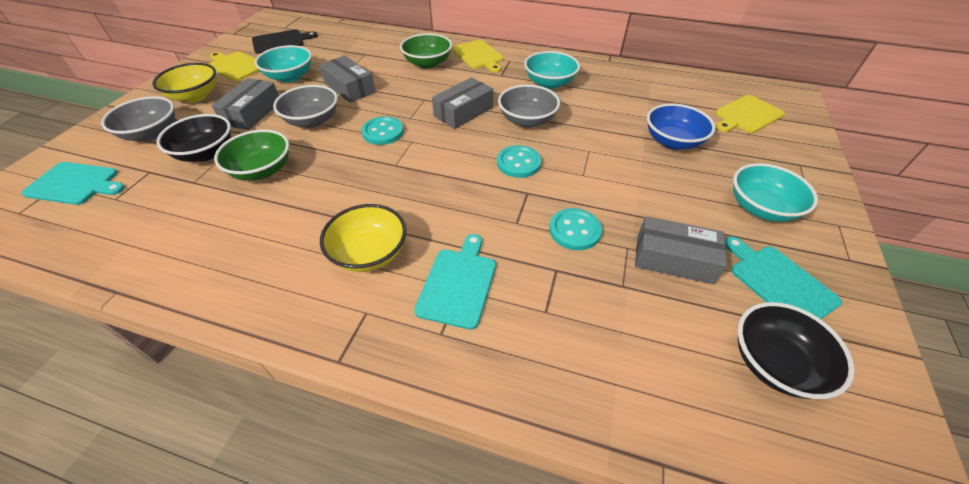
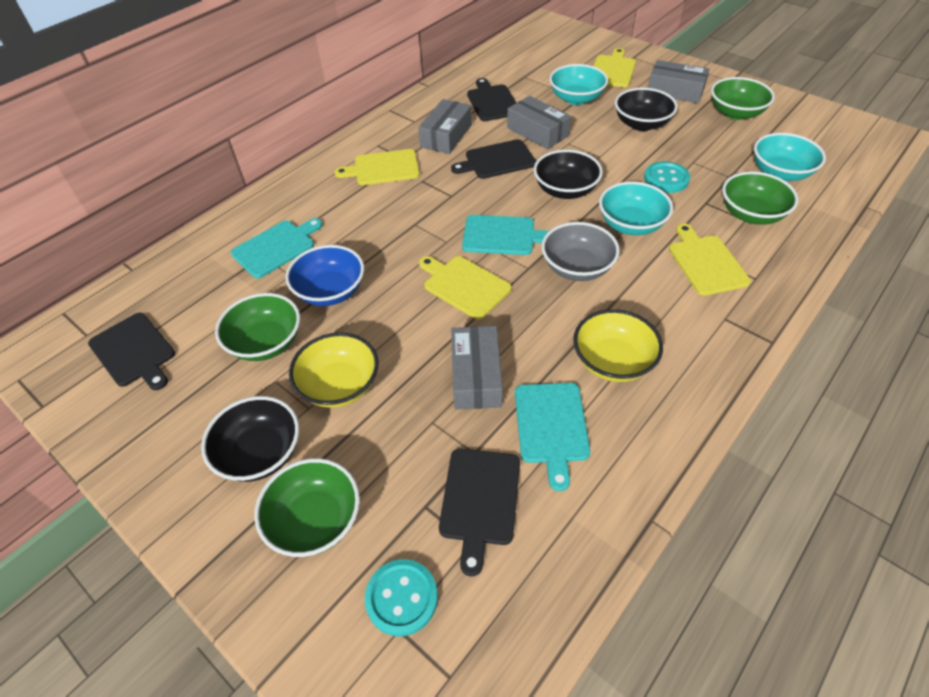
black bowl: 2 -> 3
black cutting board: 1 -> 4
green bowl: 2 -> 4
grey bowl: 3 -> 1
turquoise button: 3 -> 2
yellow cutting board: 3 -> 4

